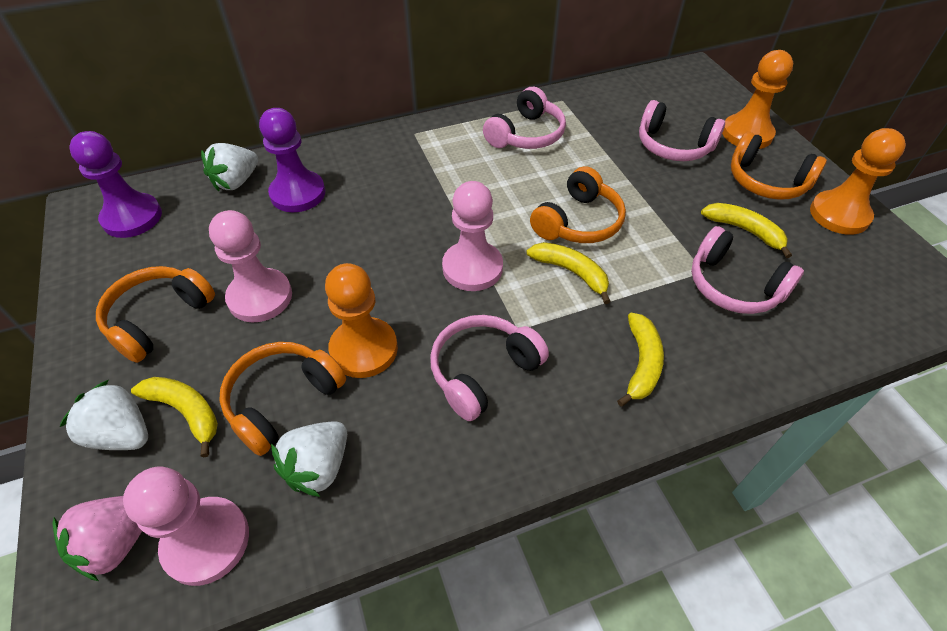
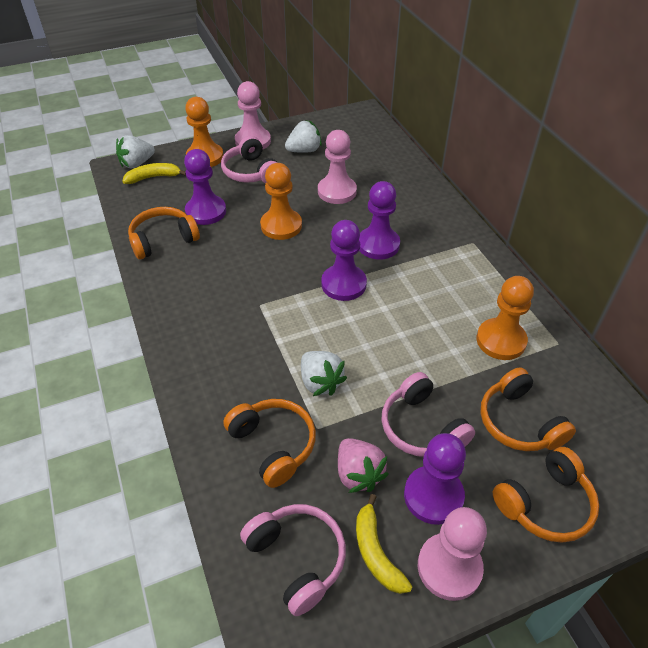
pink headphones: 4 -> 3
purple pawn: 2 -> 4
yellow banana: 4 -> 2

